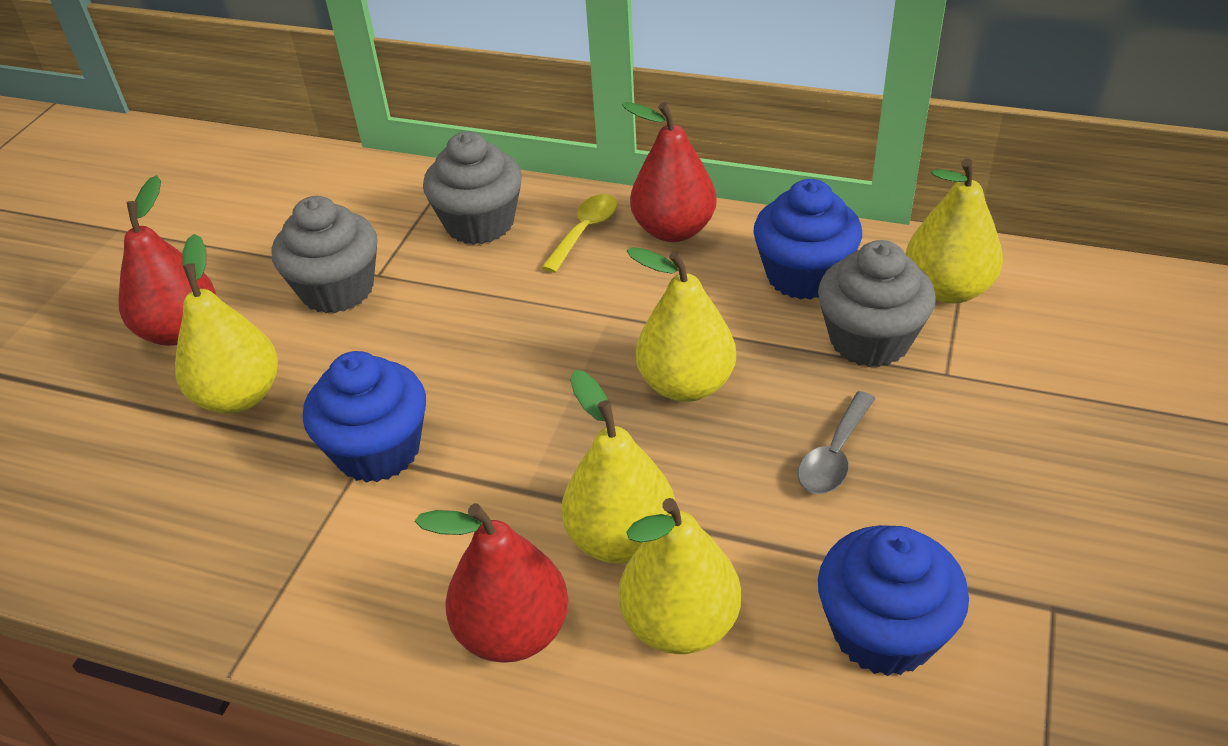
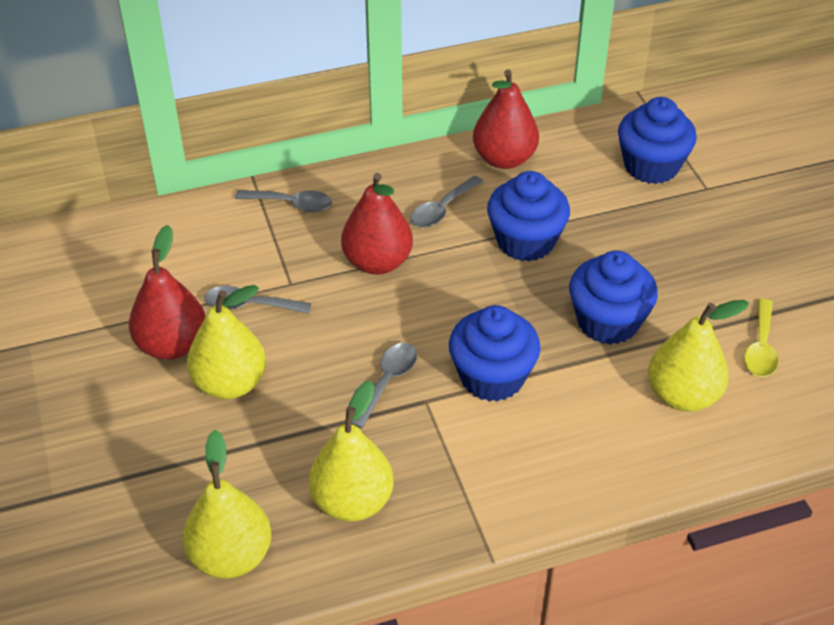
blue cupcake: 3 -> 4
grey cupcake: 3 -> 0
grey spoon: 1 -> 4
yellow pear: 5 -> 4

